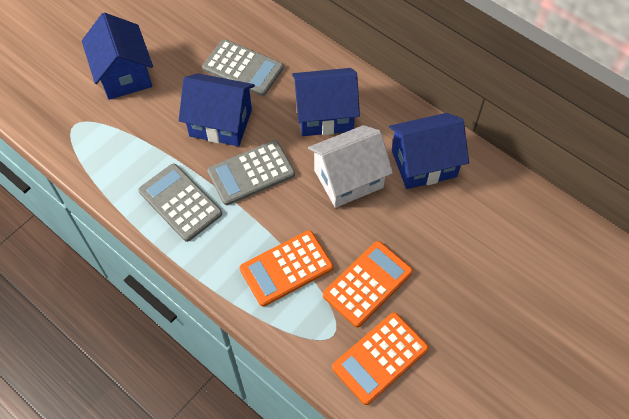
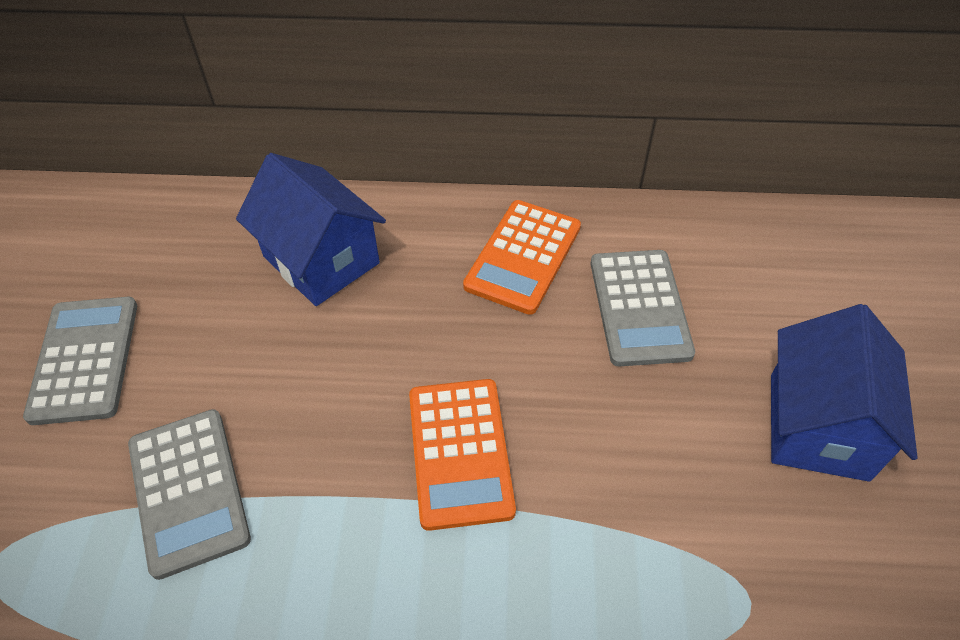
blue house: 4 -> 2
orange calculator: 3 -> 2
white house: 1 -> 0

